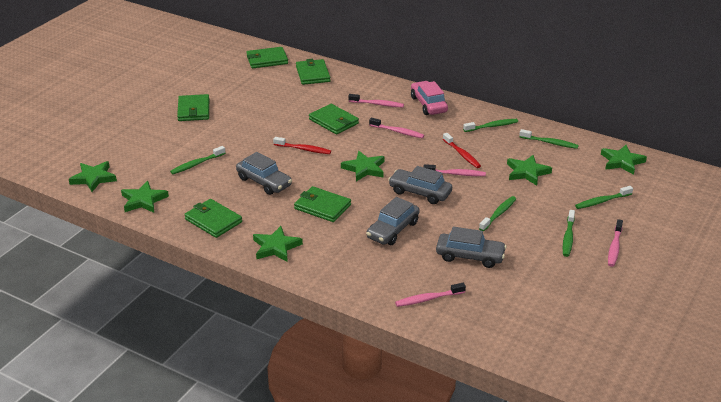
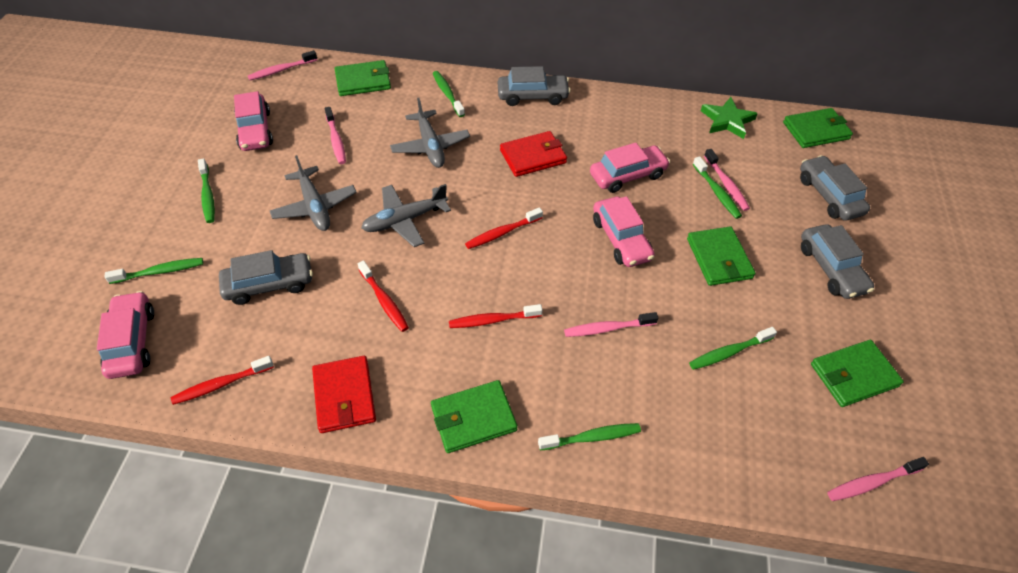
green star: 6 -> 1
green wallet: 6 -> 5
grey plane: 0 -> 3
pink car: 1 -> 4
red toothbrush: 2 -> 4
red wallet: 0 -> 2

